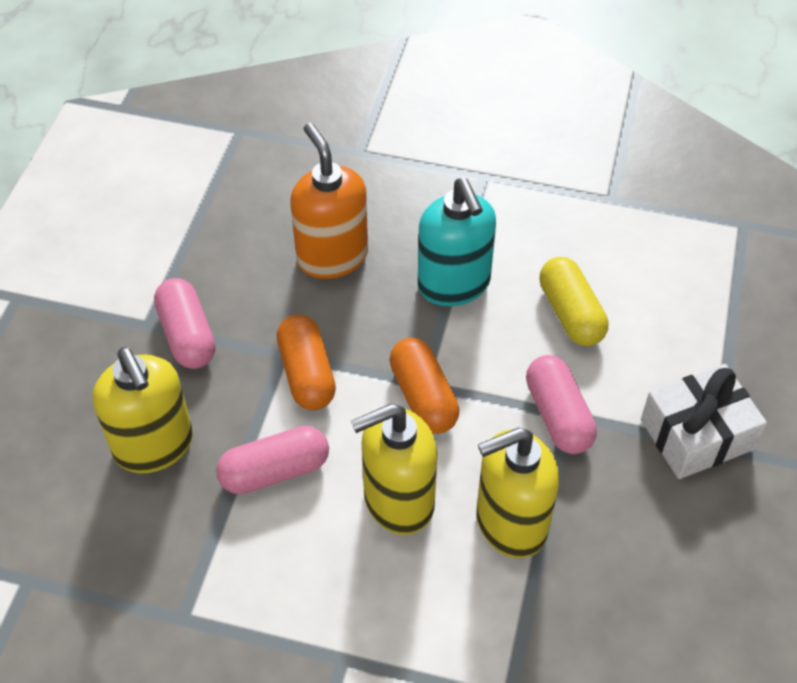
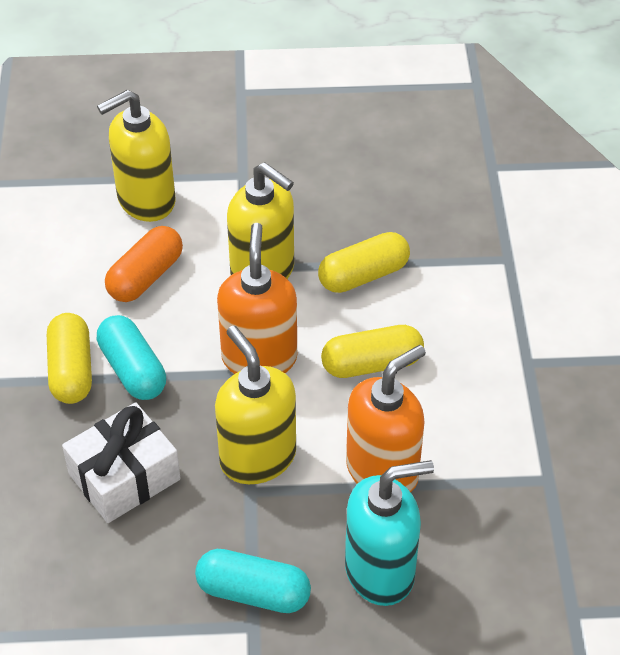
orange capsule: 2 -> 1
orange soap dispenser: 1 -> 2
pink capsule: 3 -> 0
turquoise capsule: 0 -> 2
yellow capsule: 1 -> 3

